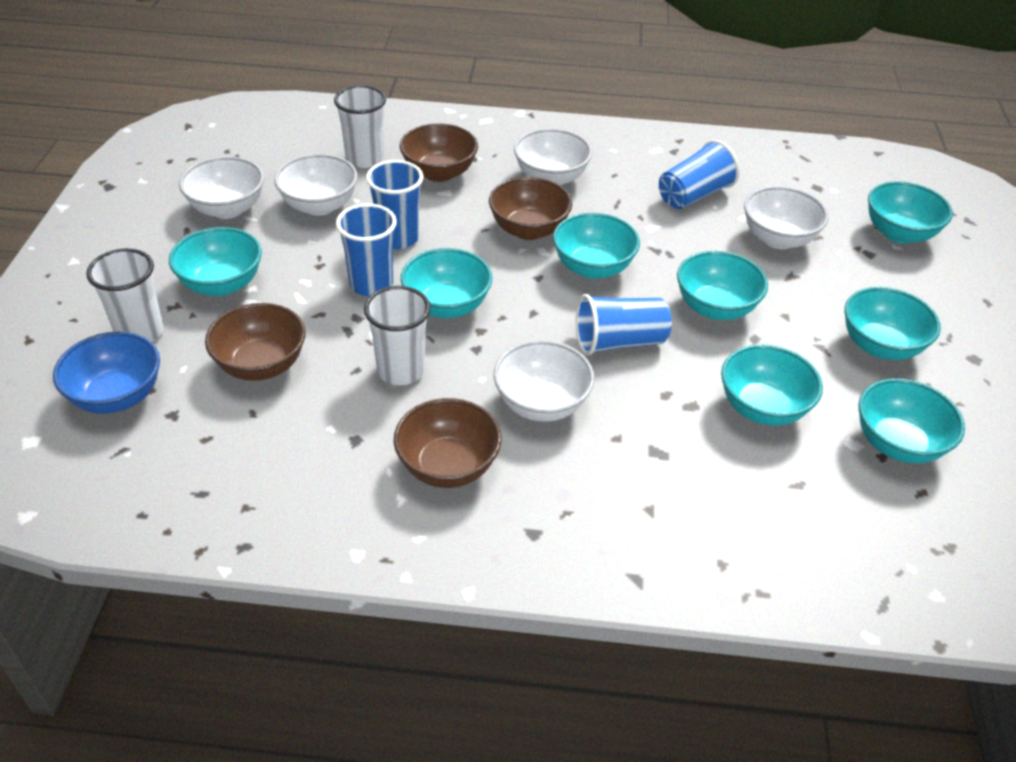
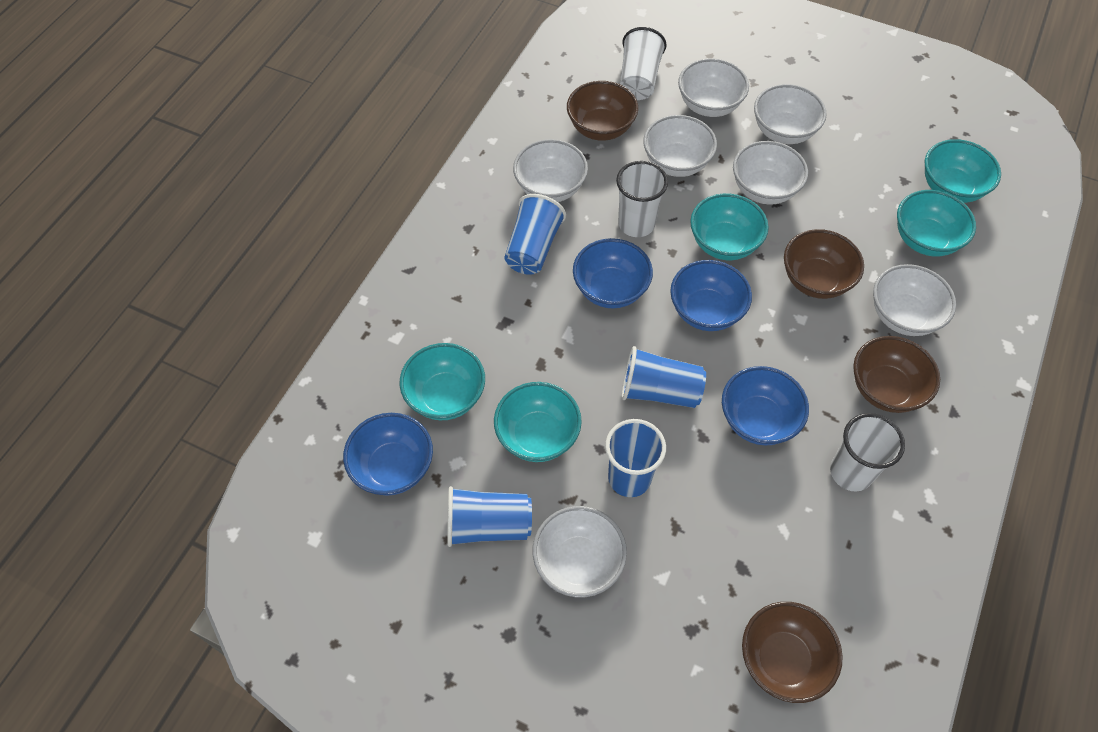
blue bowl: 1 -> 4
turquoise bowl: 8 -> 5
white bowl: 5 -> 7

